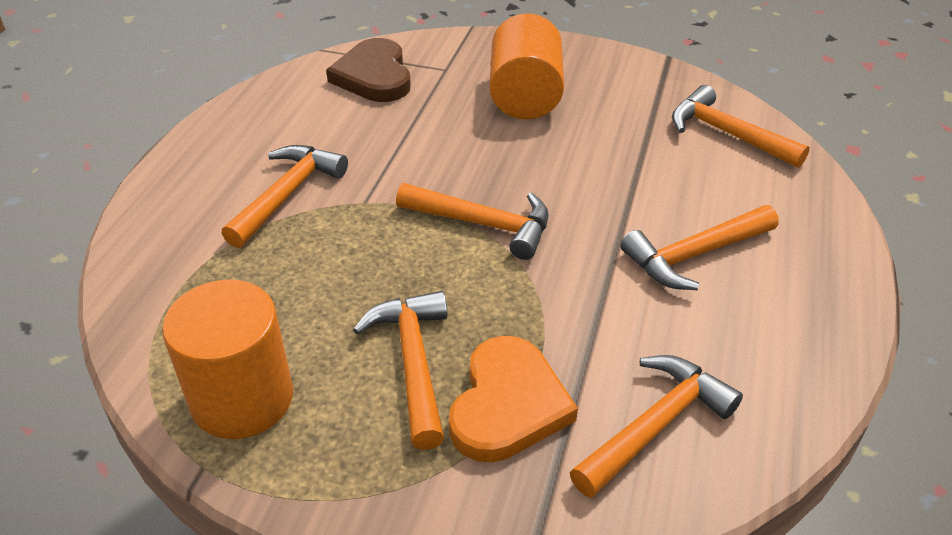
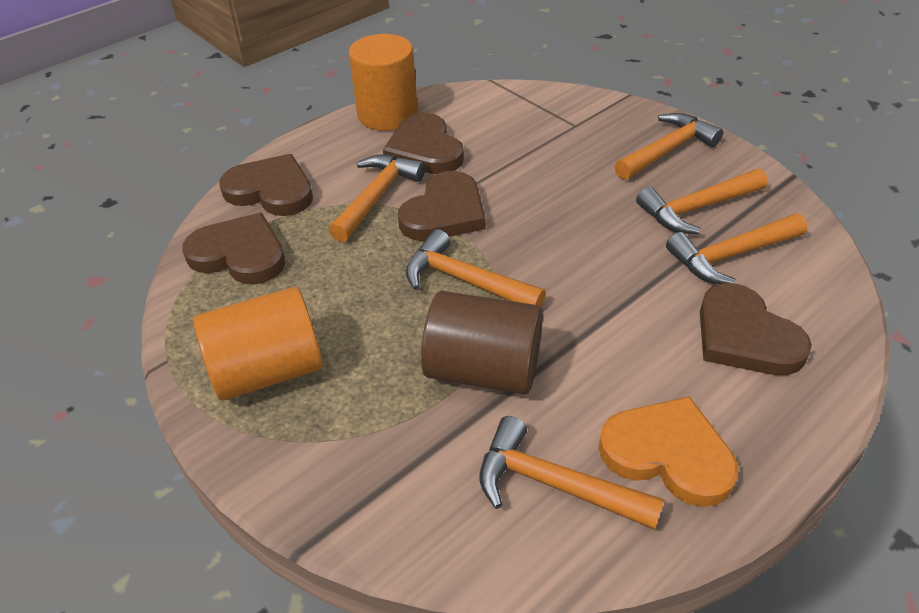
brown cylinder: 0 -> 1
brown heart: 1 -> 5

